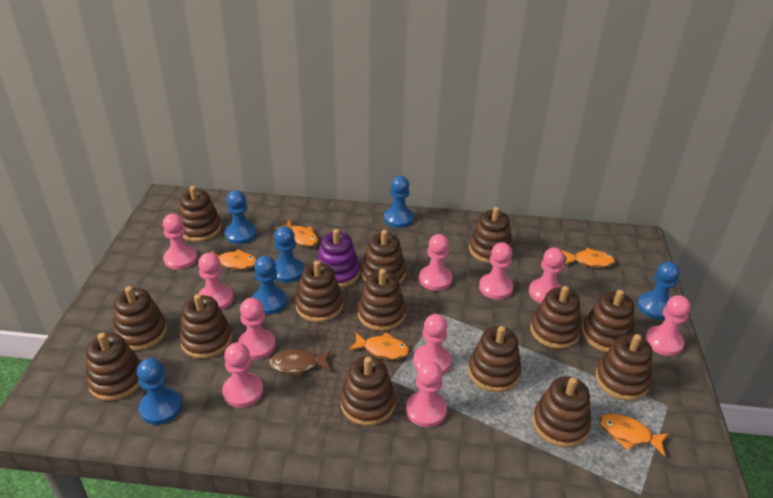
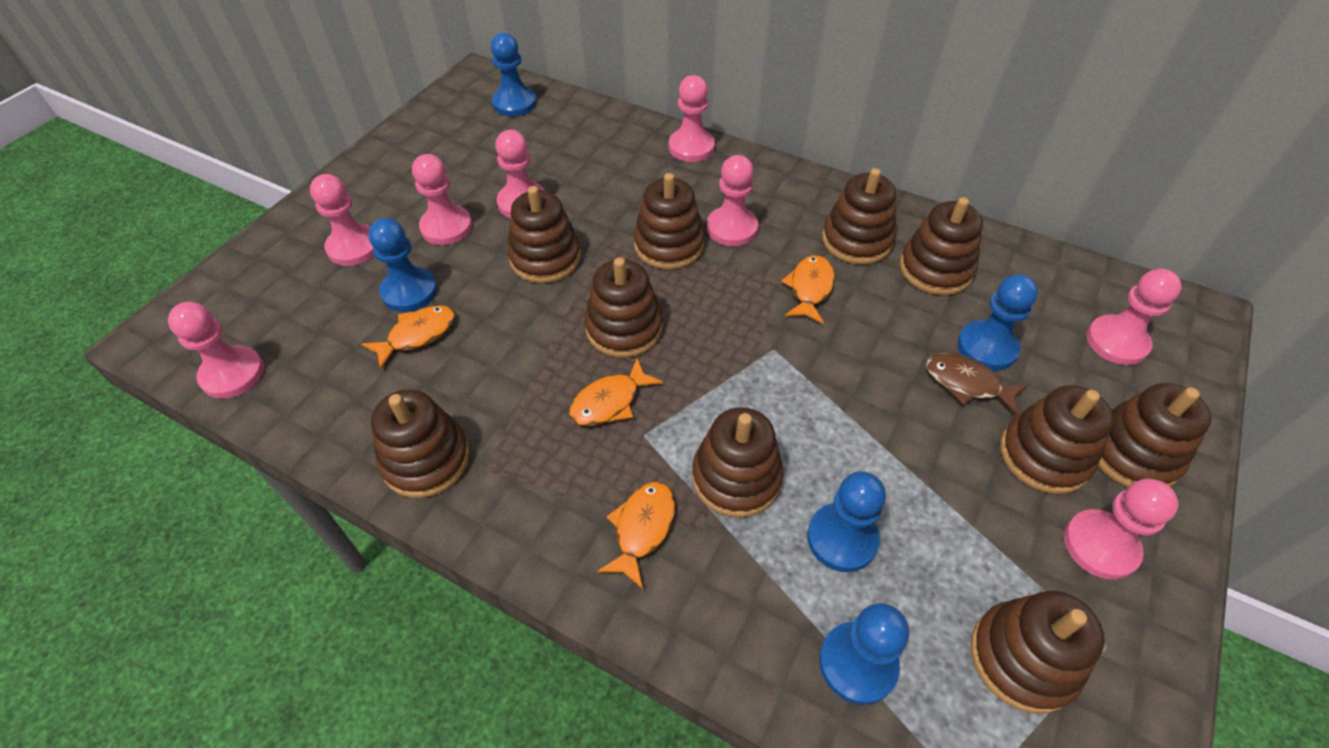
blue pawn: 6 -> 5
brown stacking toy: 14 -> 10
orange fish: 5 -> 4
pink pawn: 10 -> 8
purple stacking toy: 1 -> 0

